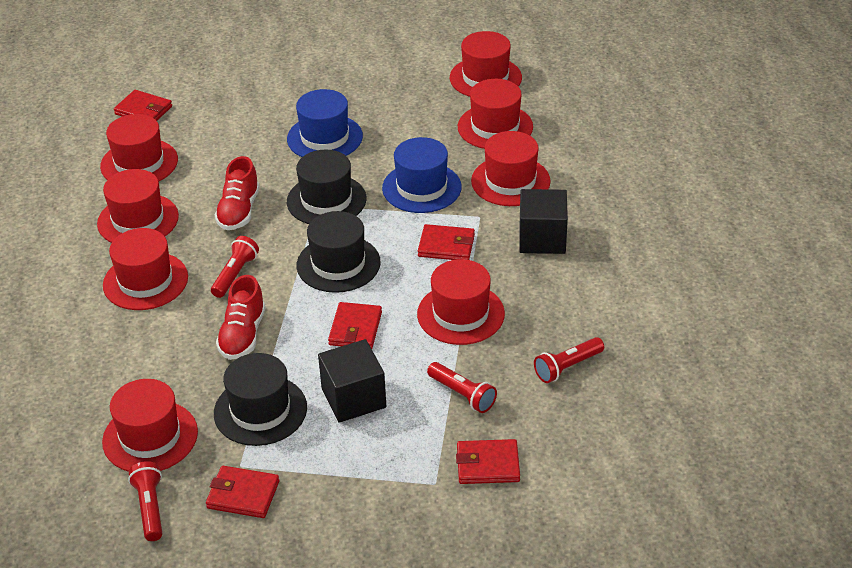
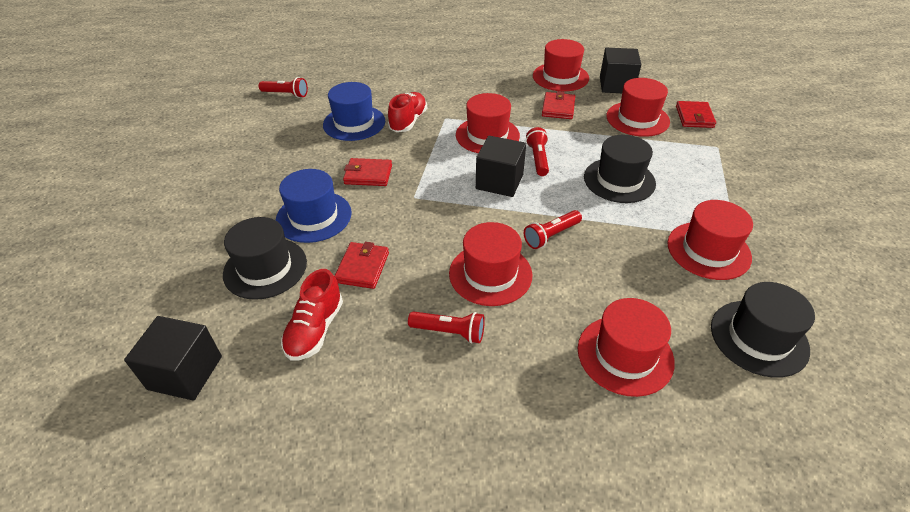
black cube: 2 -> 3
red hat: 8 -> 6
red wallet: 5 -> 4

